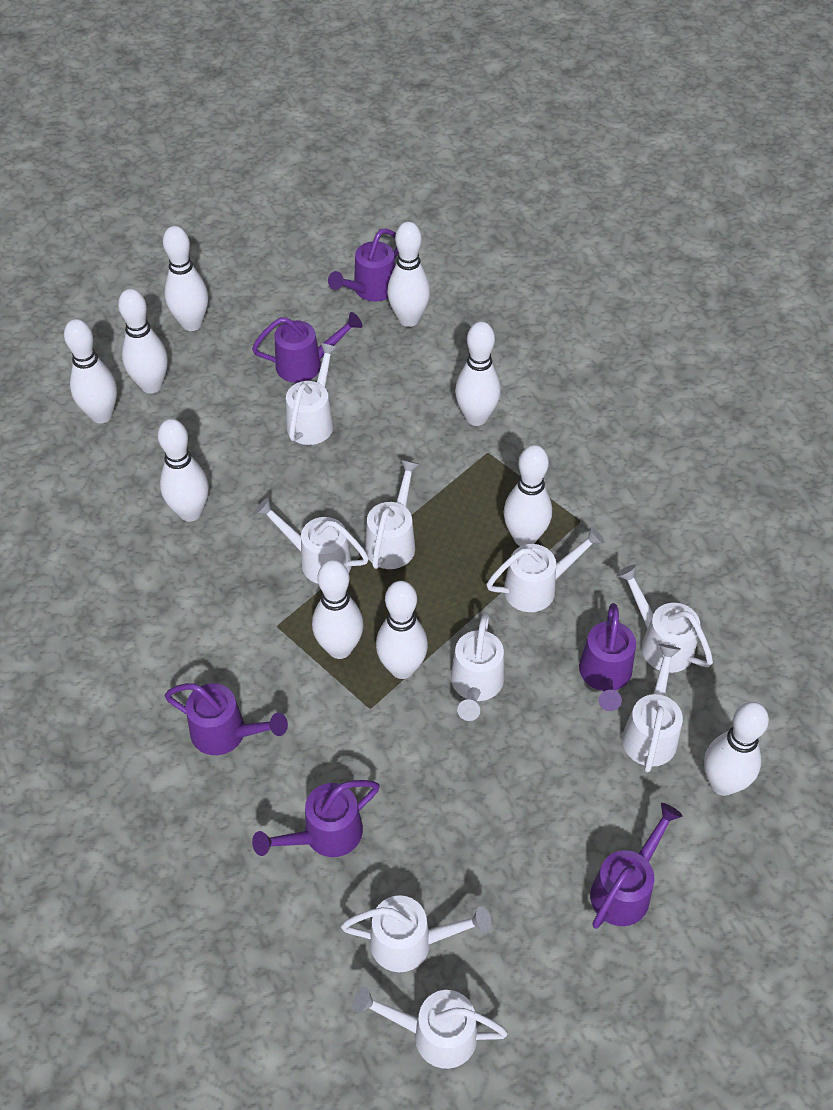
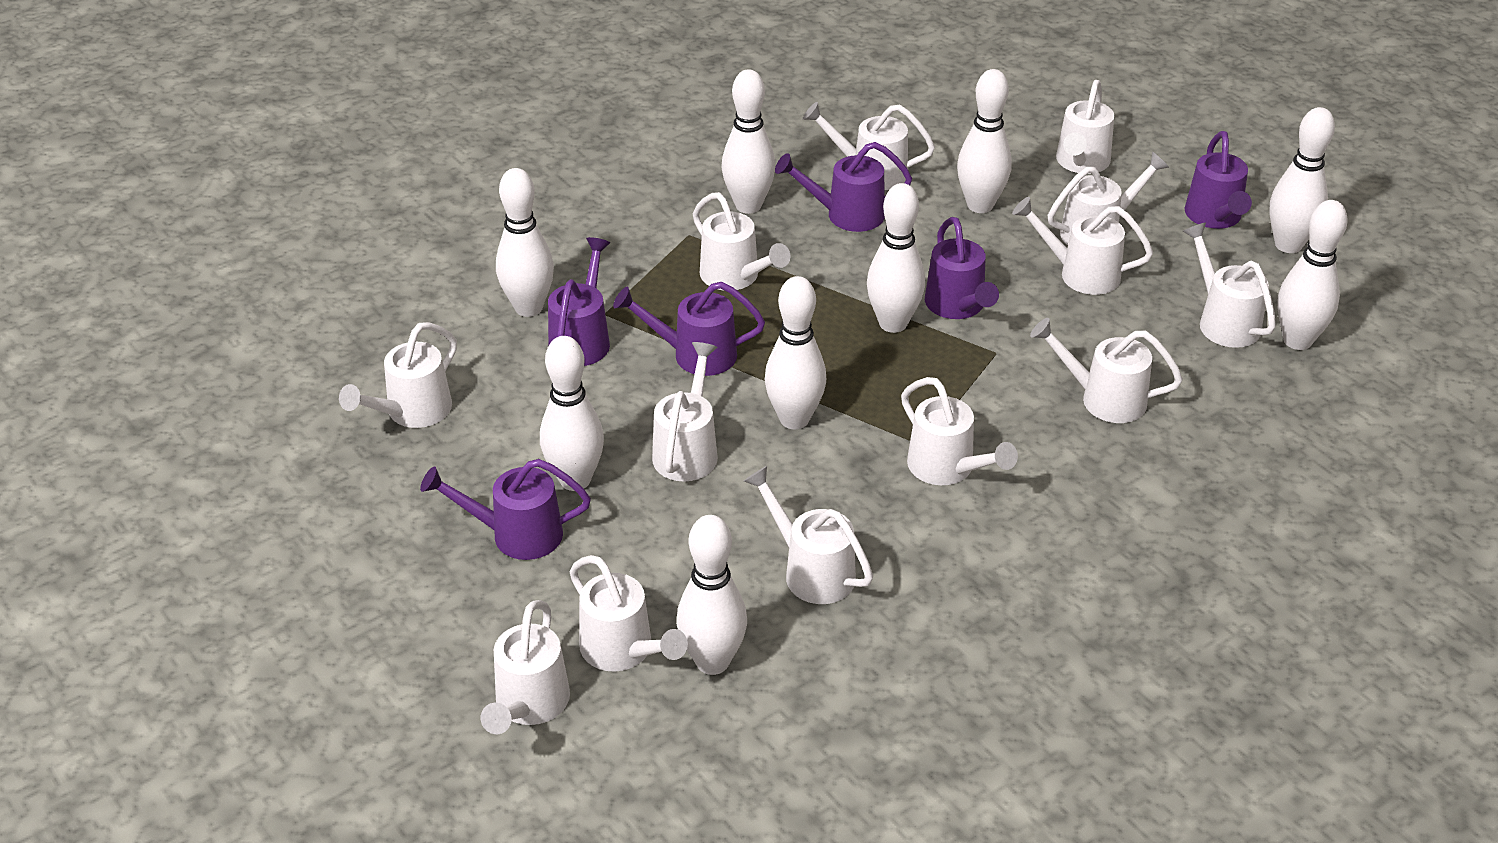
white bowling pin: 10 -> 9
white watering can: 9 -> 13

